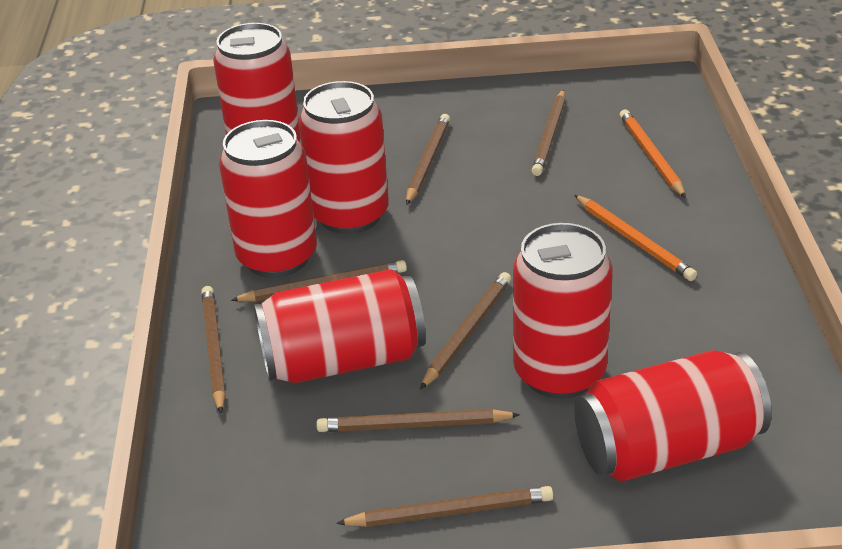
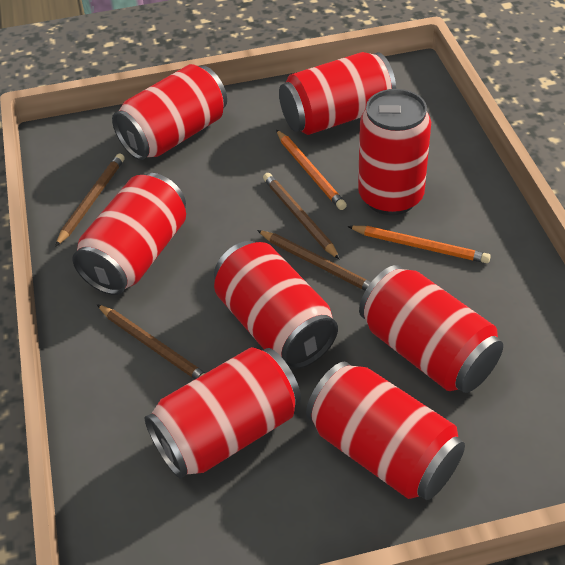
brown pencil: 7 -> 4
red can: 6 -> 8

